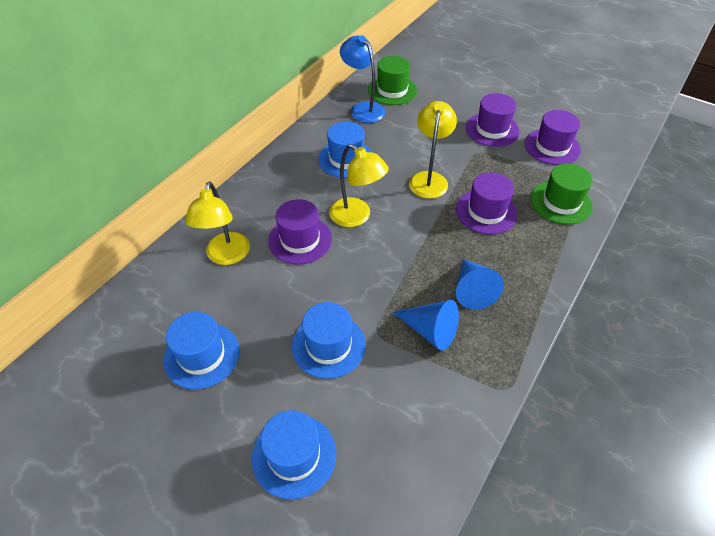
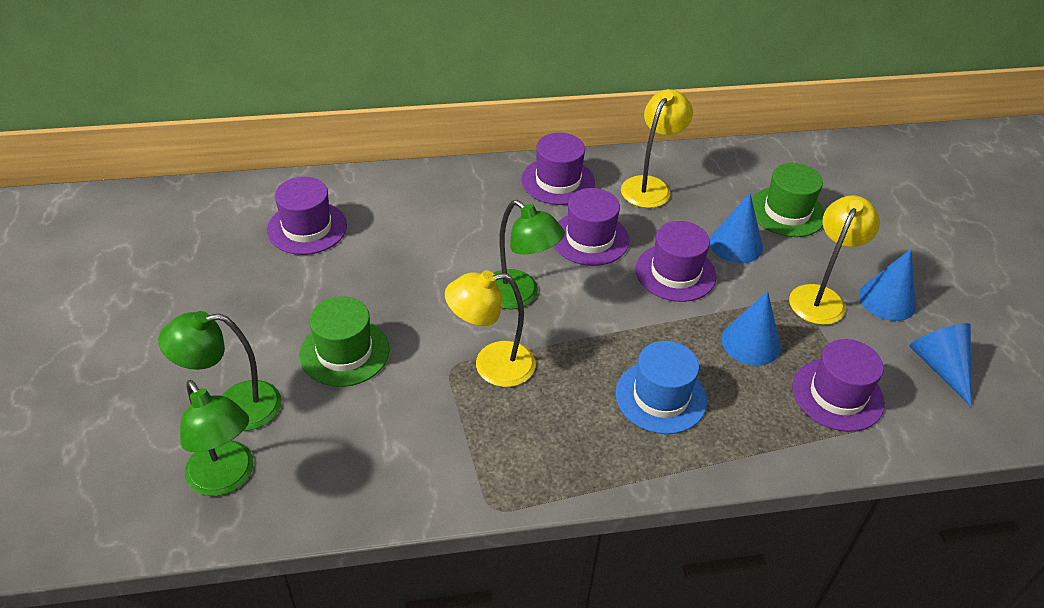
blue cone: 2 -> 4
blue hat: 4 -> 1
blue lamp: 1 -> 0
green lamp: 0 -> 3
purple hat: 4 -> 5

